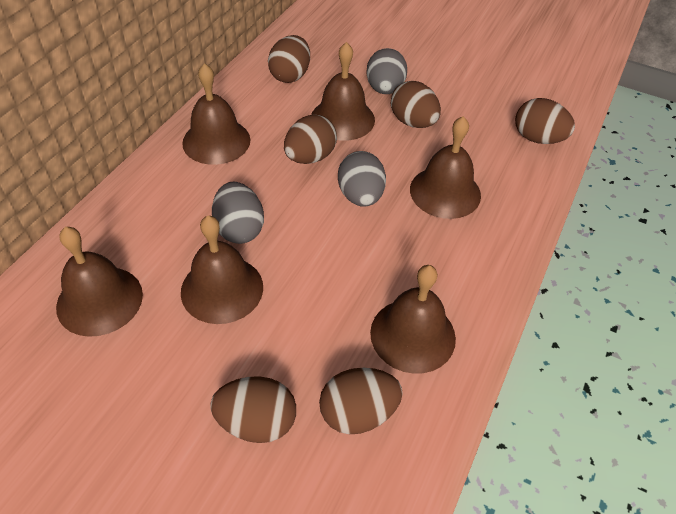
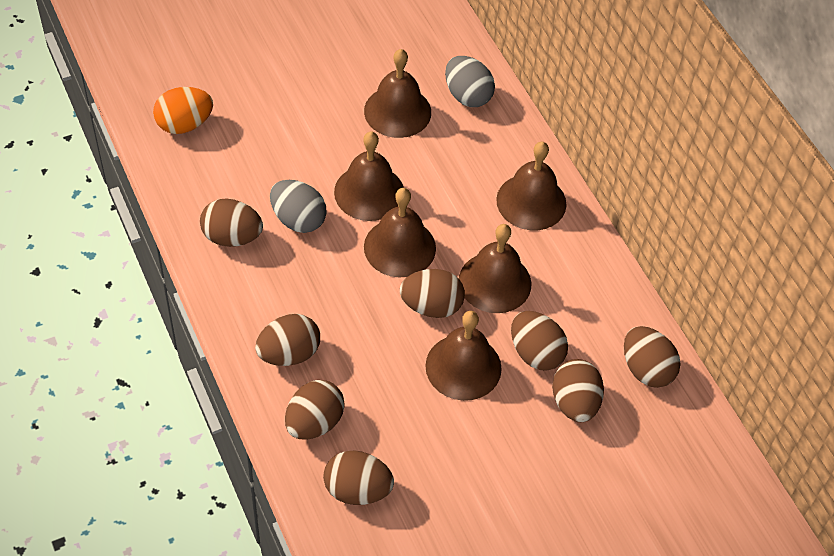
brown egg: 6 -> 8
grey egg: 3 -> 2
orange egg: 0 -> 1

